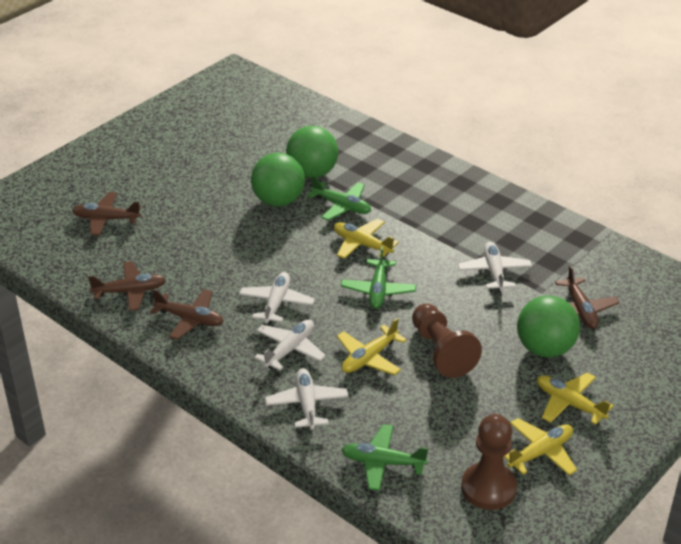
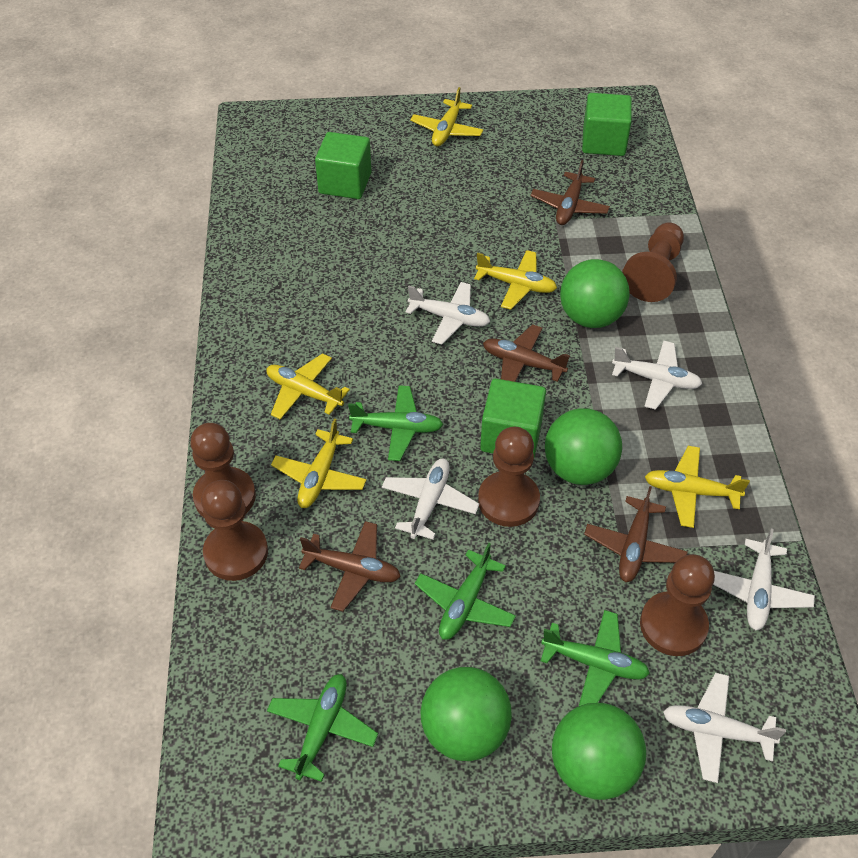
brown pawn: 2 -> 5
green ball: 3 -> 4
green cube: 0 -> 3
green plane: 3 -> 4
white plane: 4 -> 5
yellow plane: 4 -> 5

